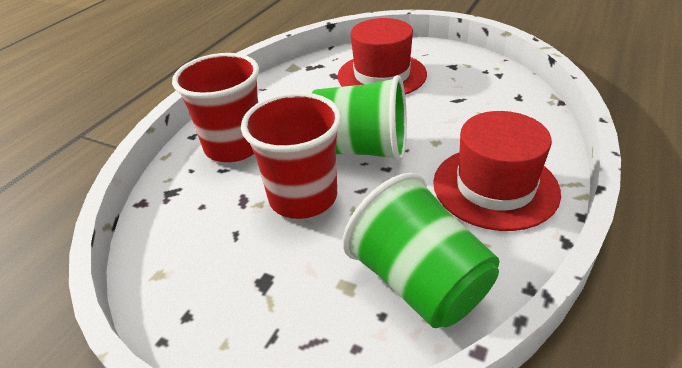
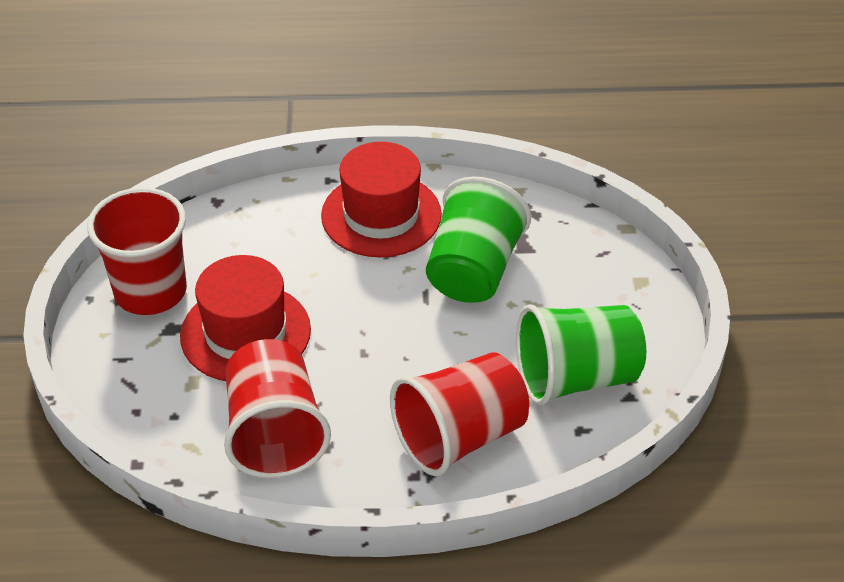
red cup: 2 -> 3

